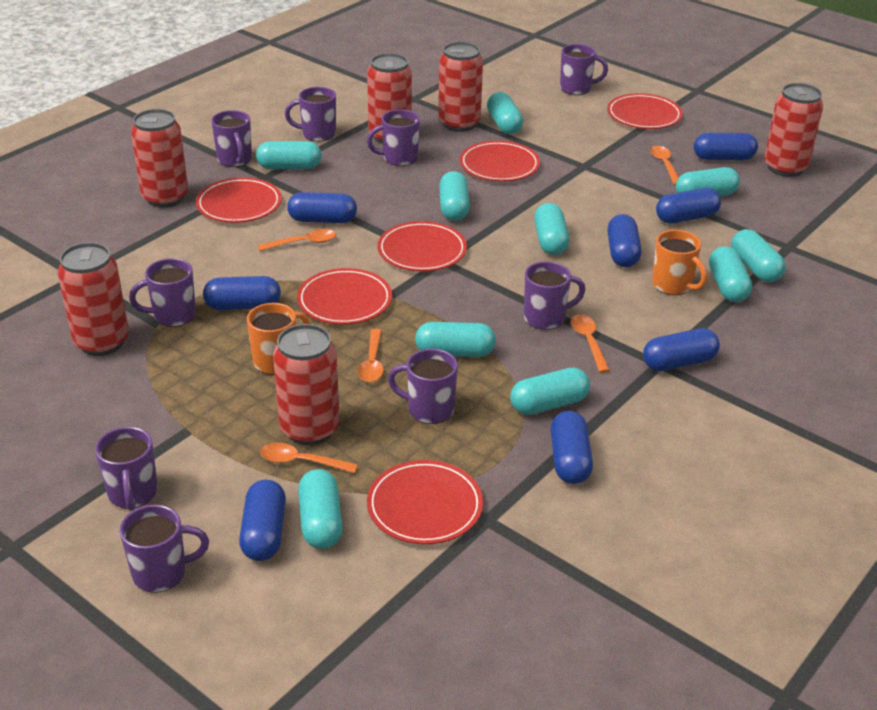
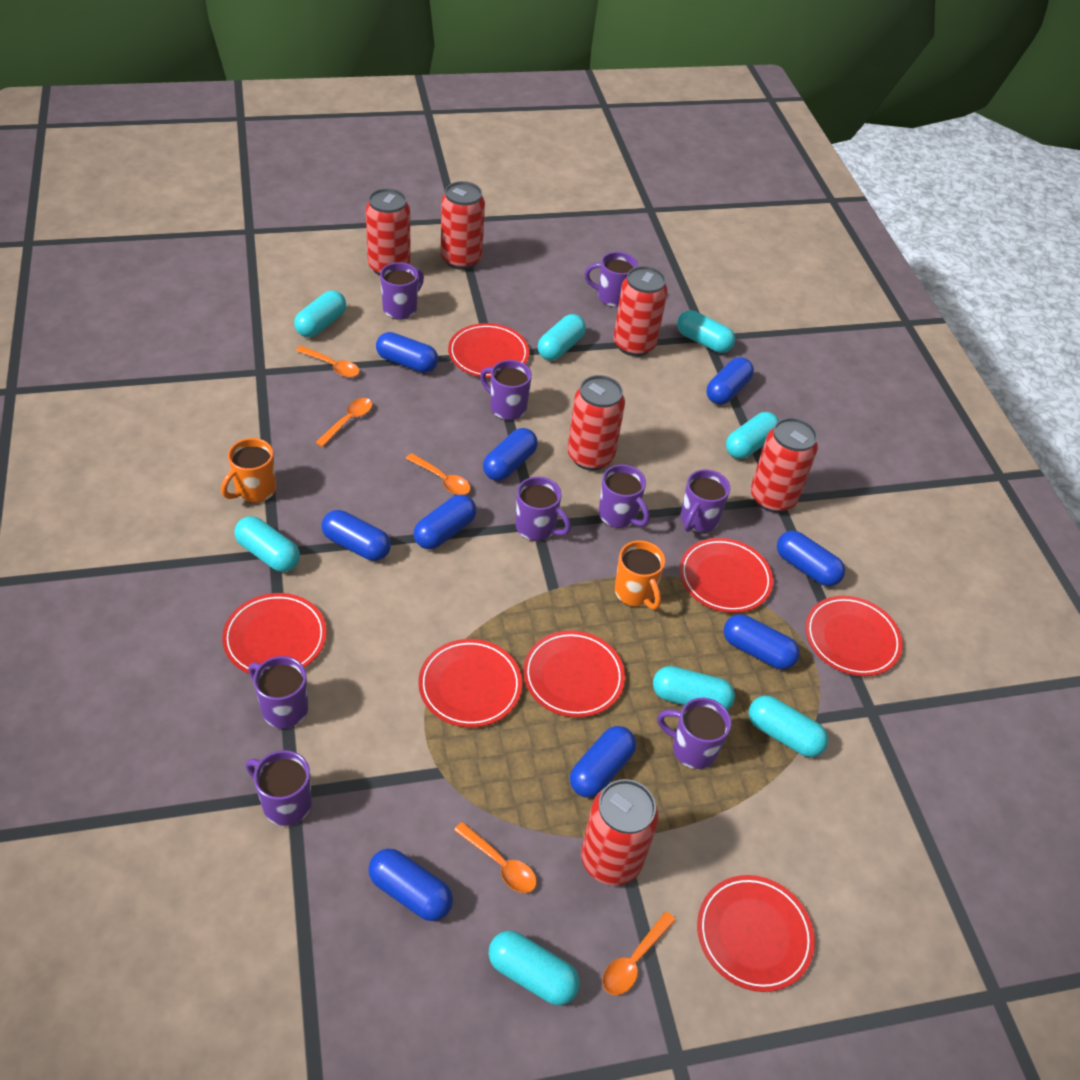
blue capsule: 8 -> 9
red plate: 6 -> 7
turquoise capsule: 10 -> 8

